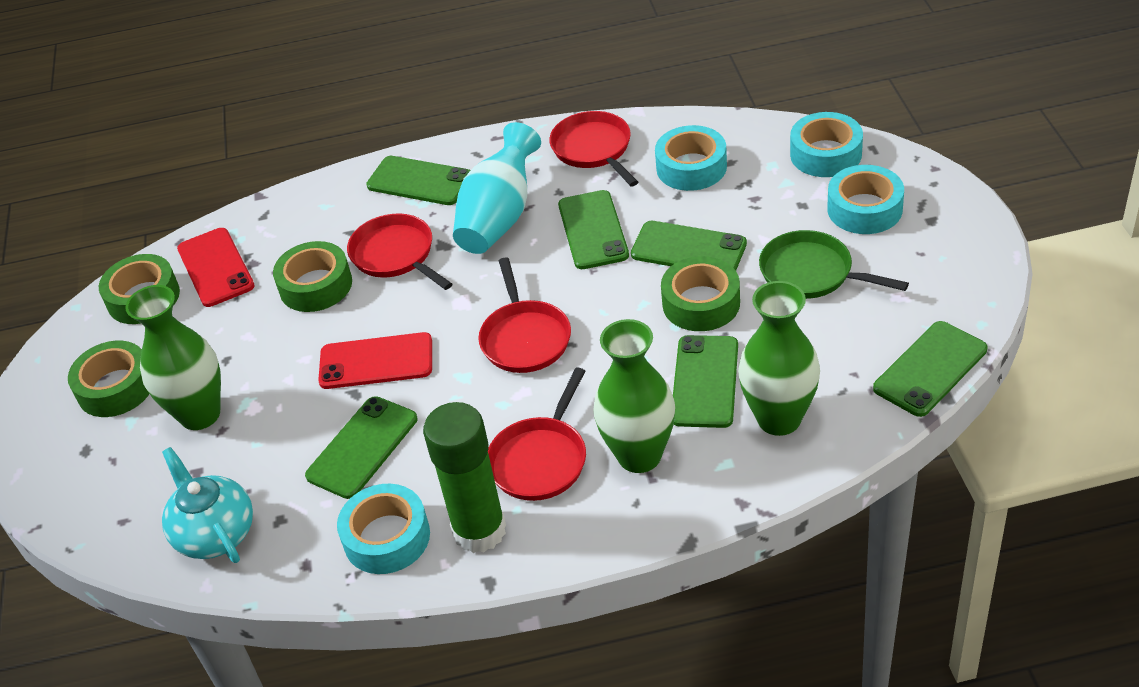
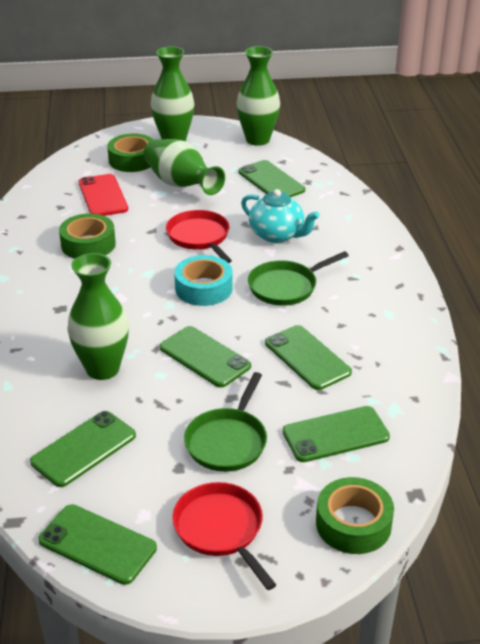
green glue stick: 1 -> 0
green pan: 1 -> 2
green tape: 4 -> 3
green vase: 3 -> 4
red pan: 4 -> 2
red phone: 2 -> 1
turquoise tape: 4 -> 1
turquoise vase: 1 -> 0

